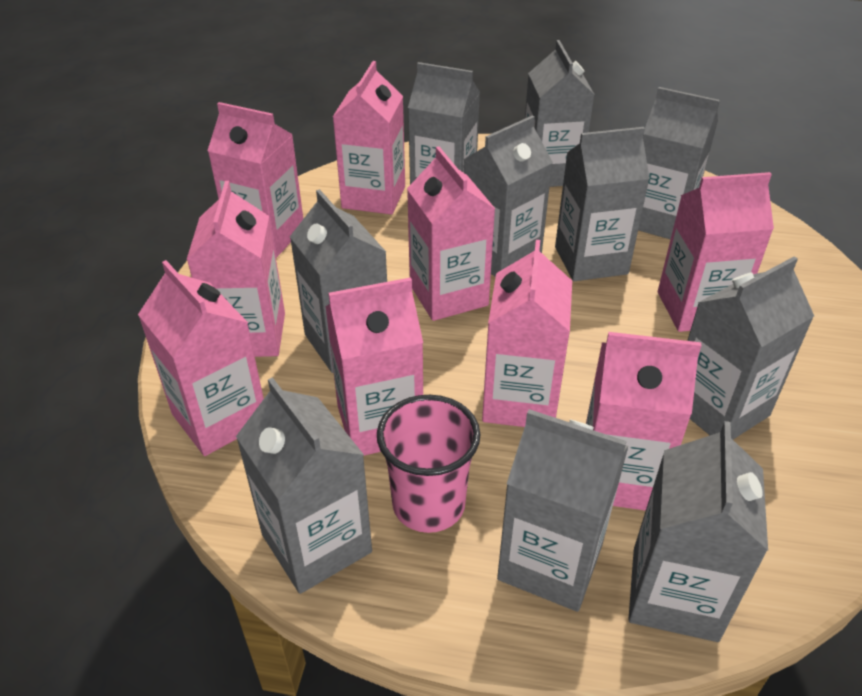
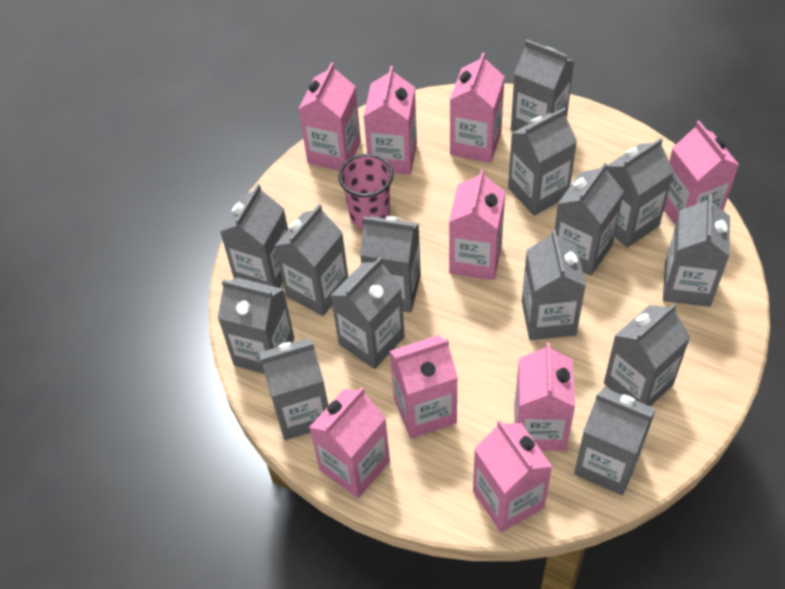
grey carton: 10 -> 14

